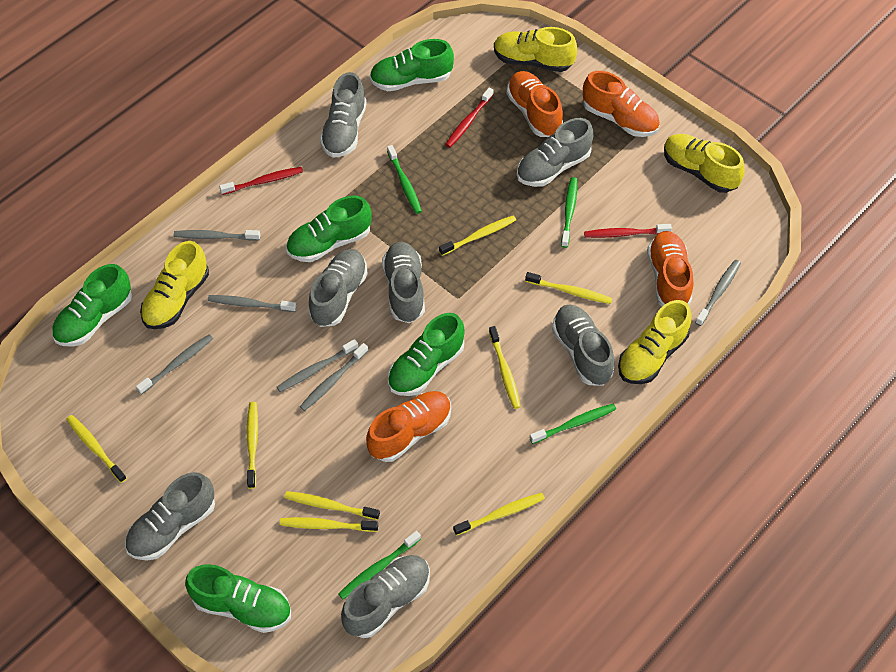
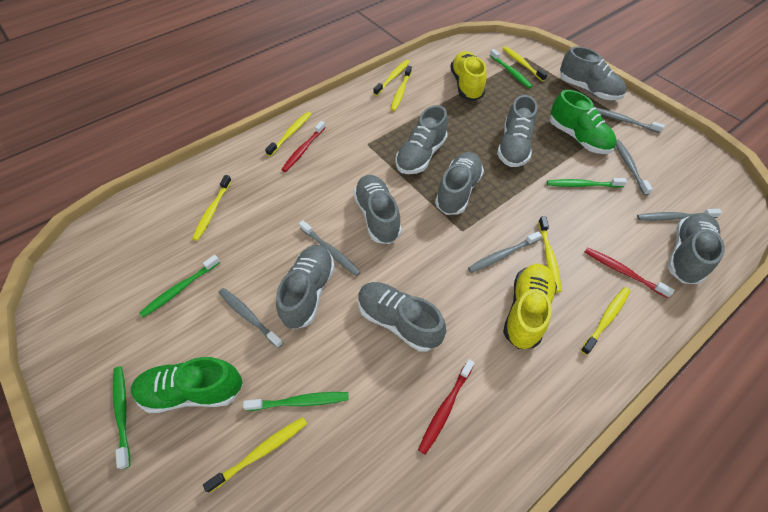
green shoe: 5 -> 2
green toothbrush: 4 -> 5
grey shoe: 7 -> 8
orange shoe: 4 -> 0
yellow shoe: 4 -> 2

